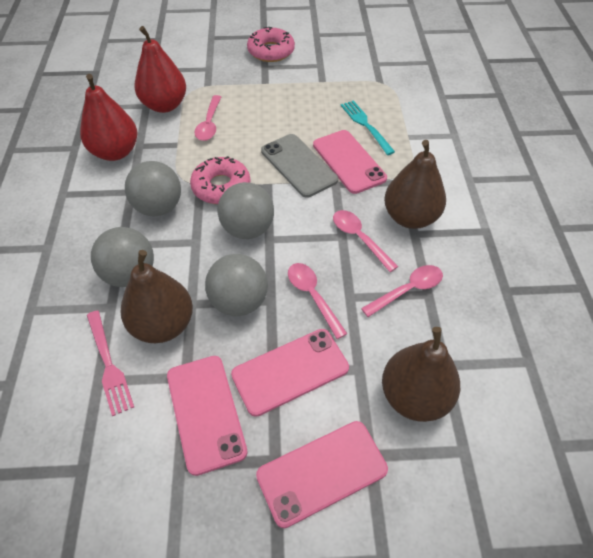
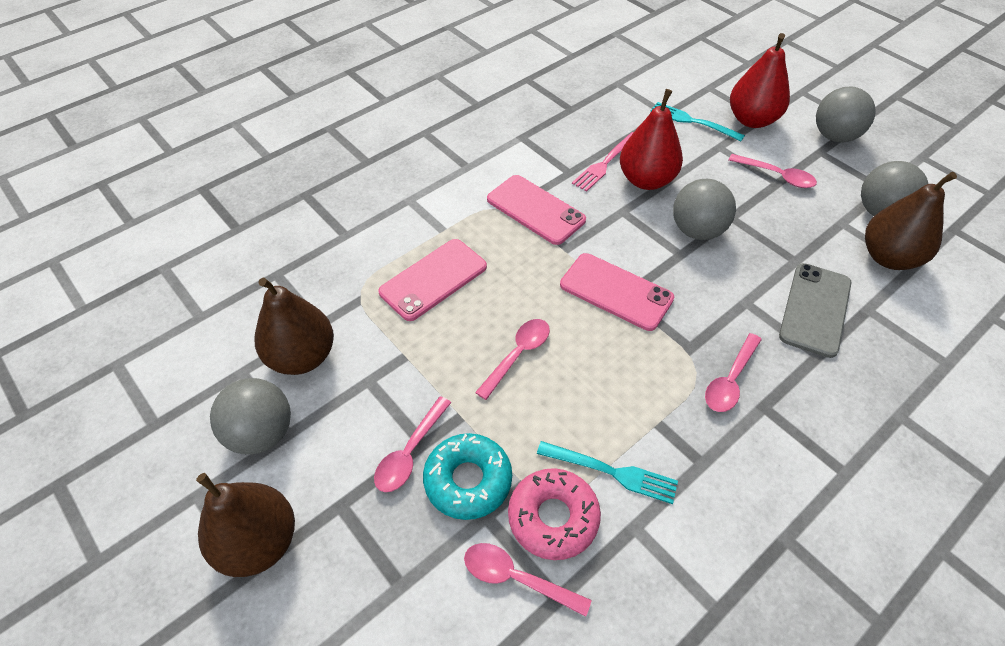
pink donut: 2 -> 1
pink phone: 4 -> 3
pink spoon: 4 -> 5
turquoise donut: 0 -> 1
turquoise fork: 1 -> 2

